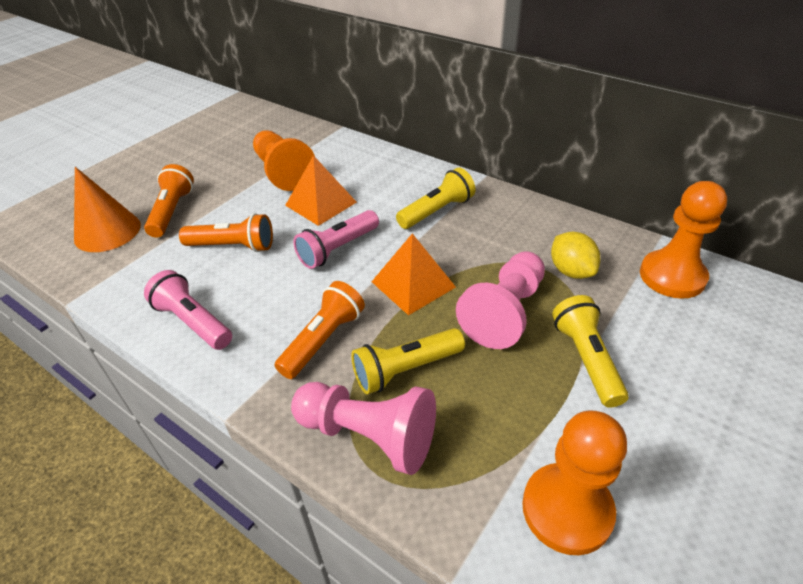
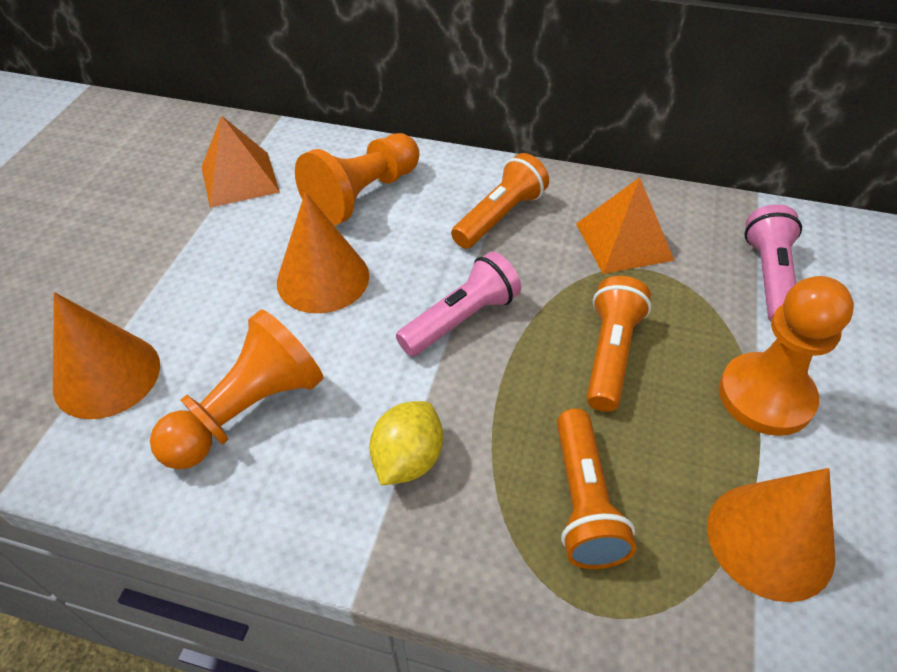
orange cone: 1 -> 3
pink pawn: 2 -> 0
yellow flashlight: 3 -> 0

